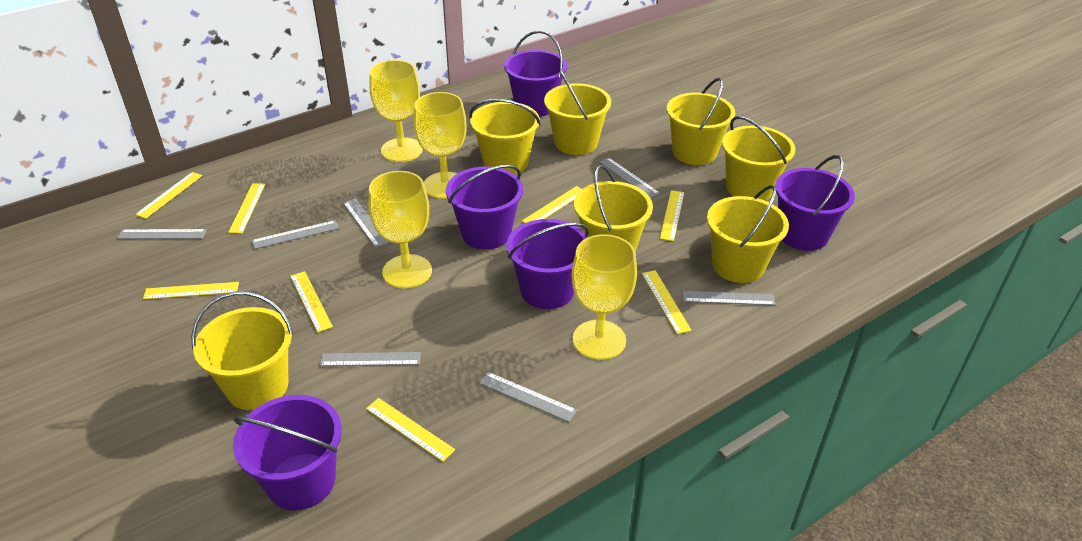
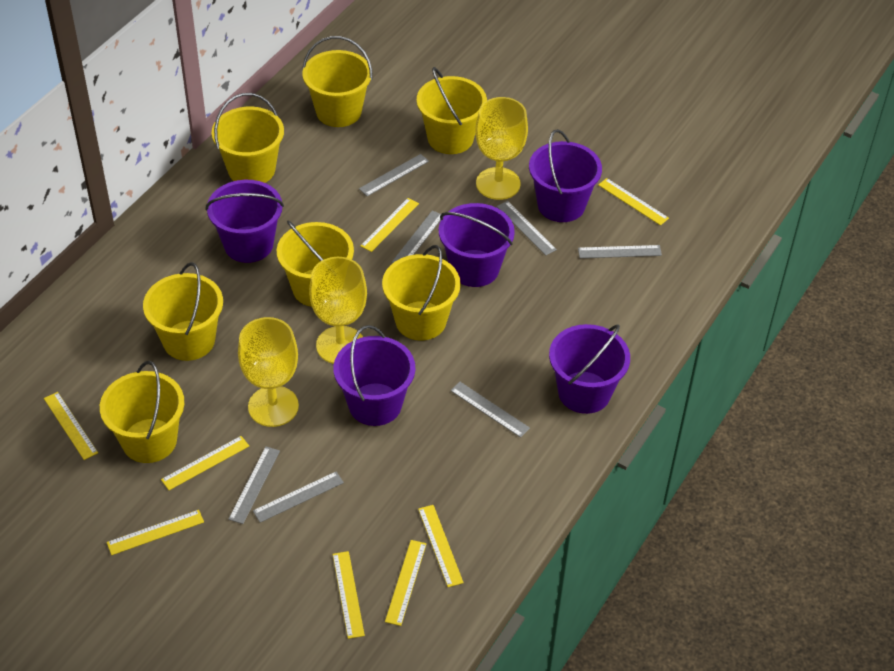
yellow goblet: 4 -> 3

